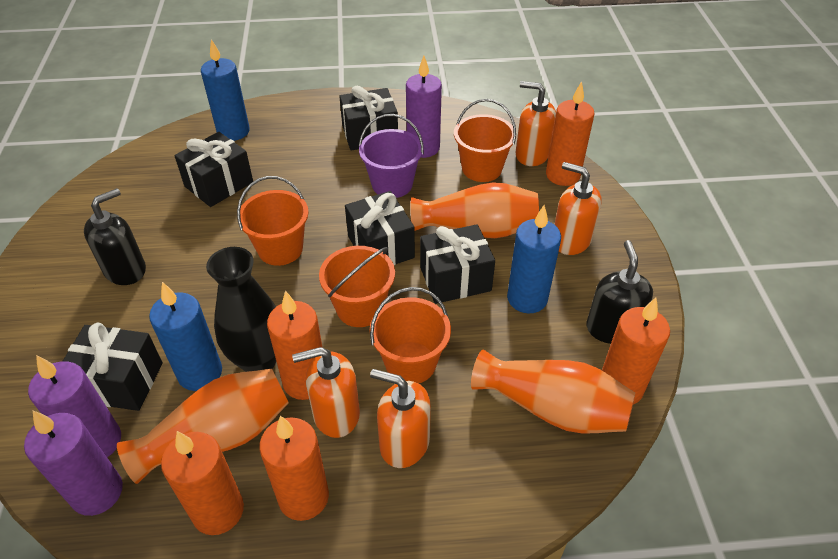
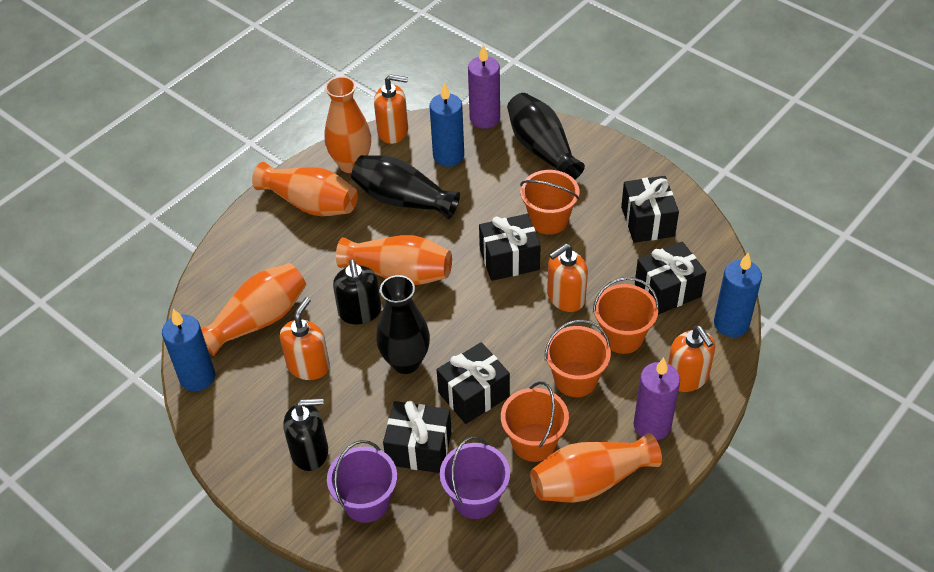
black vase: 1 -> 3
orange candle: 5 -> 0
orange vase: 3 -> 5
purple bucket: 1 -> 2
purple candle: 3 -> 2

